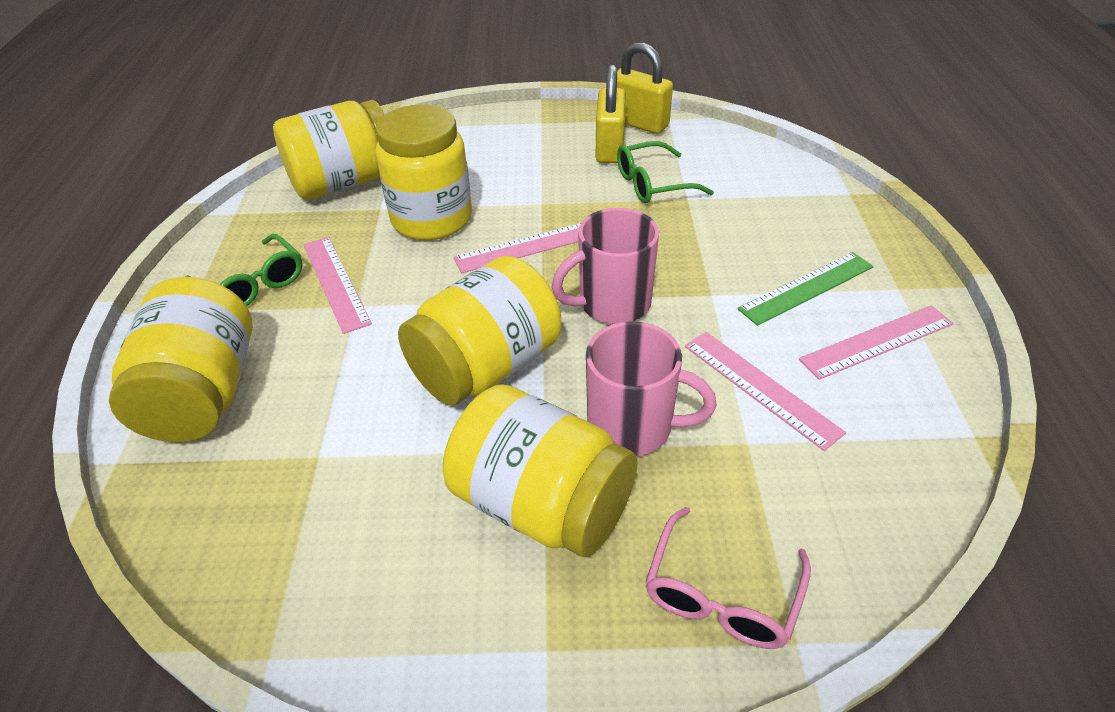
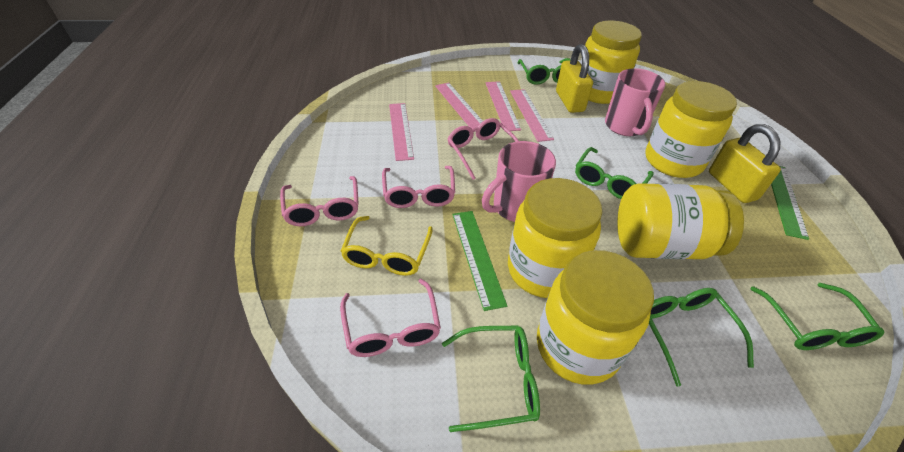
green glasses: 2 -> 5
green ruler: 1 -> 2
pink glasses: 1 -> 4
yellow glasses: 0 -> 1

